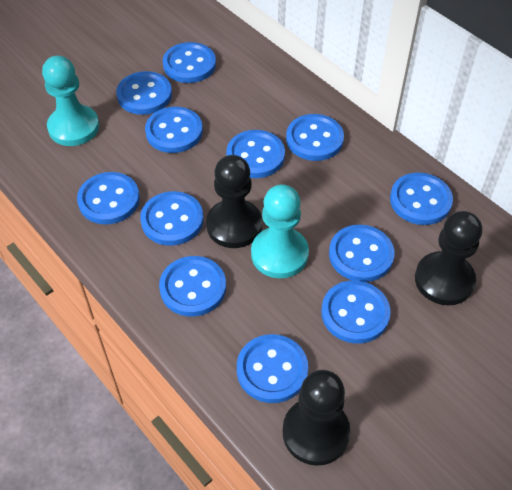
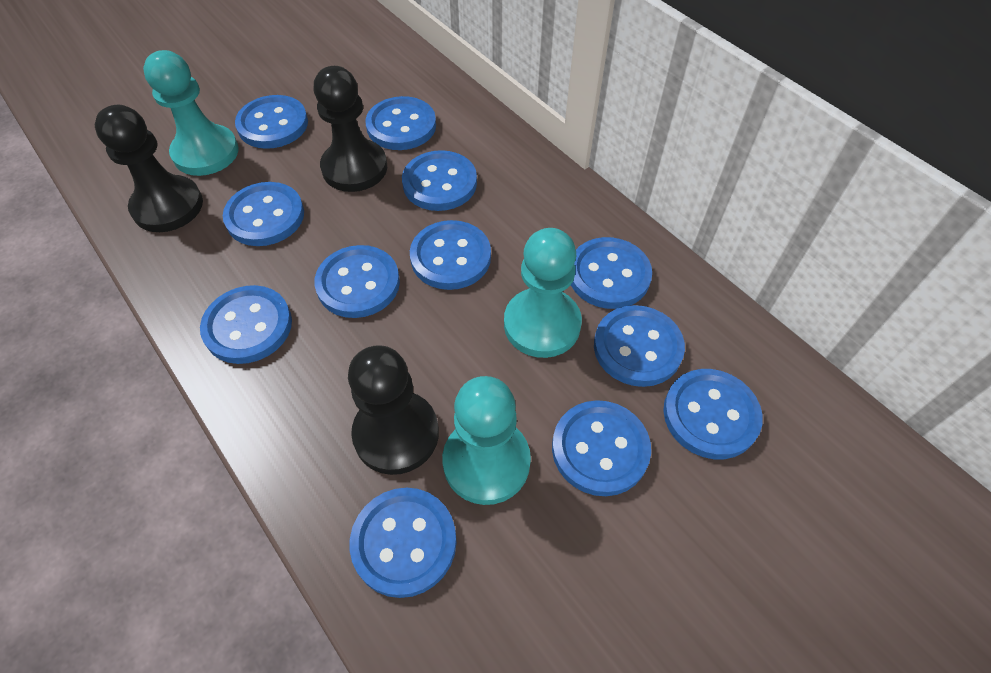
turquoise pawn: 2 -> 3

